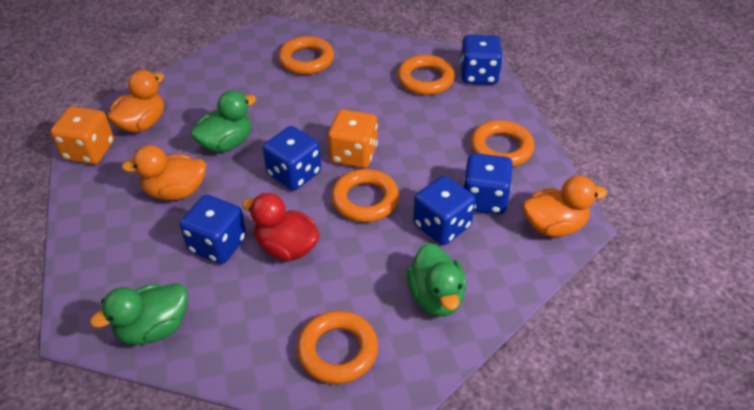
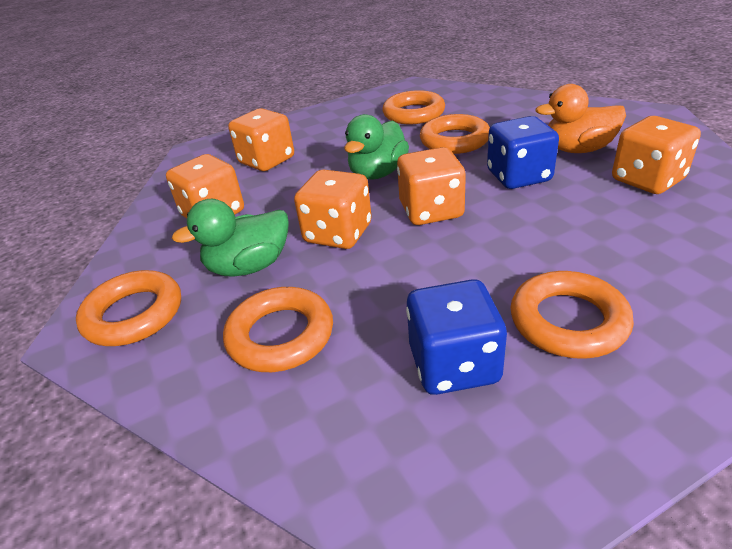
blue dice: 5 -> 2
green duck: 3 -> 2
orange dice: 2 -> 5
orange duck: 3 -> 1
red duck: 1 -> 0

